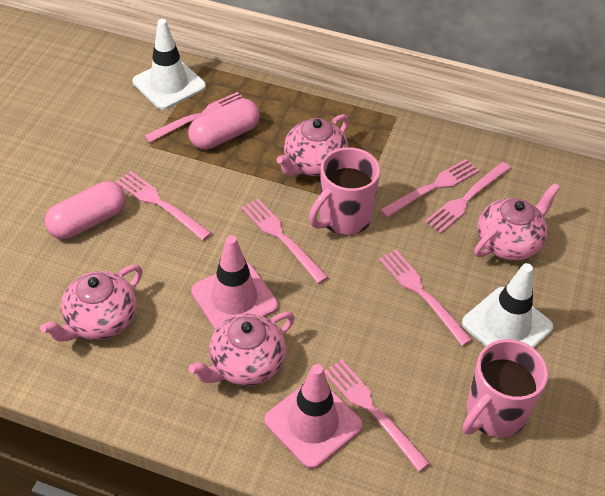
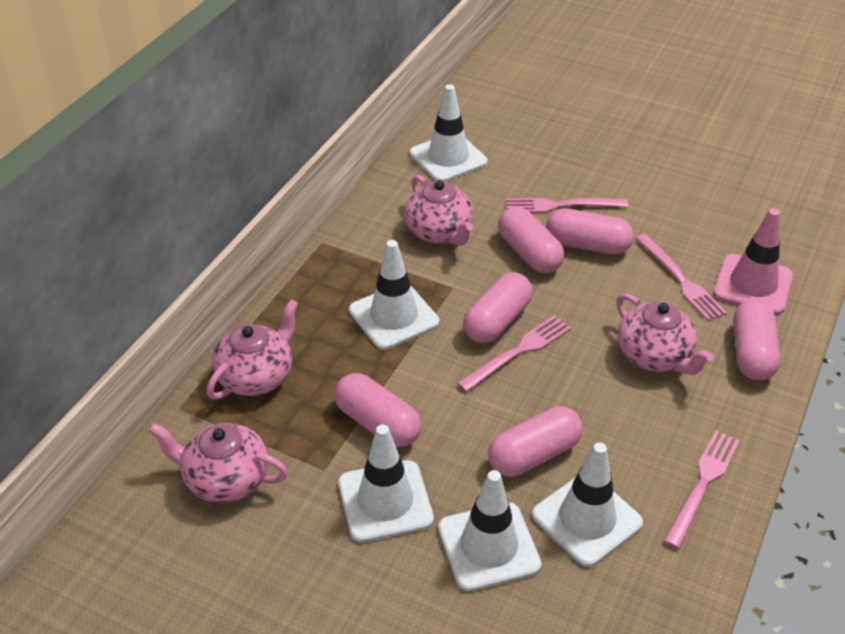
pink capsule: 2 -> 6
pink fork: 7 -> 4
pink mug: 2 -> 0
pink traffic cone: 2 -> 1
white traffic cone: 2 -> 5

